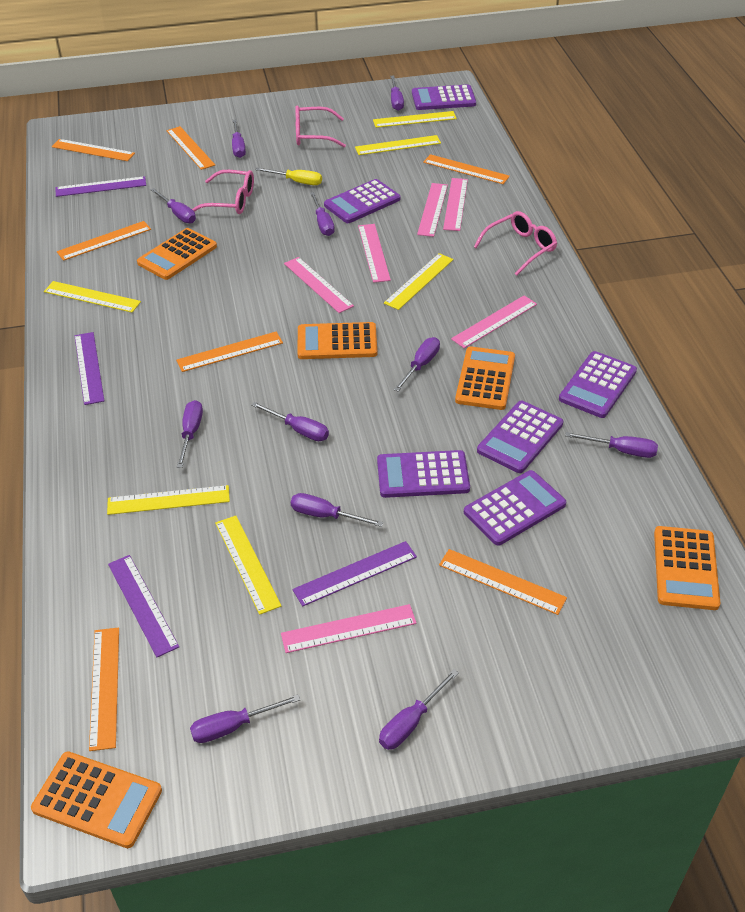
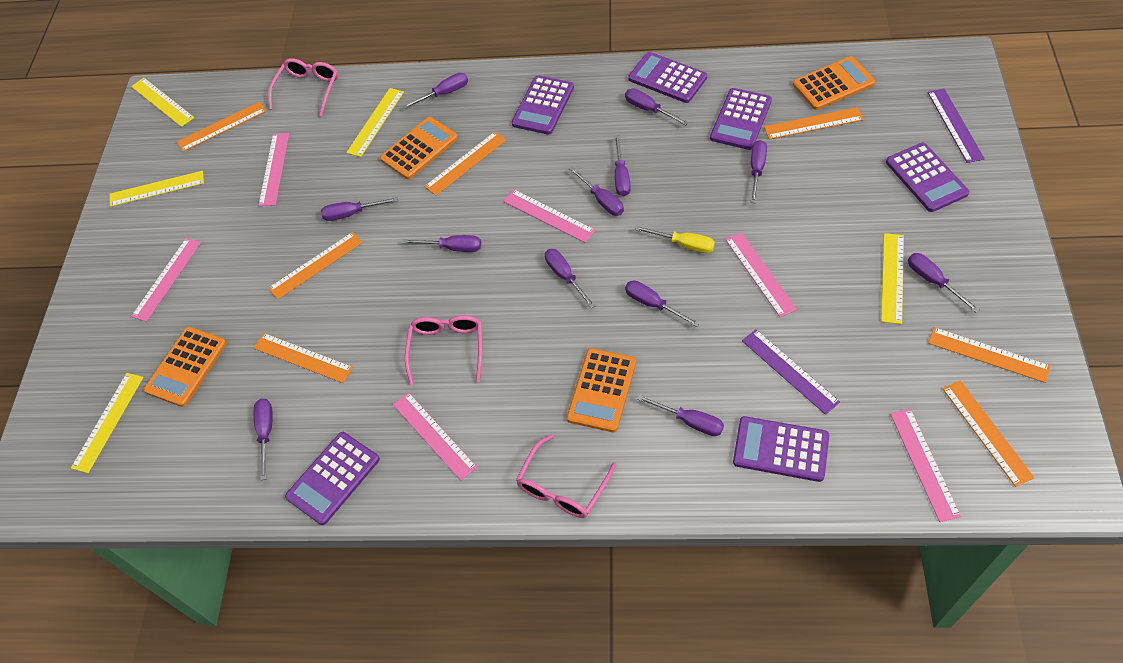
orange calculator: 5 -> 4
purple ruler: 4 -> 2
purple screwdriver: 11 -> 12
yellow ruler: 6 -> 5

